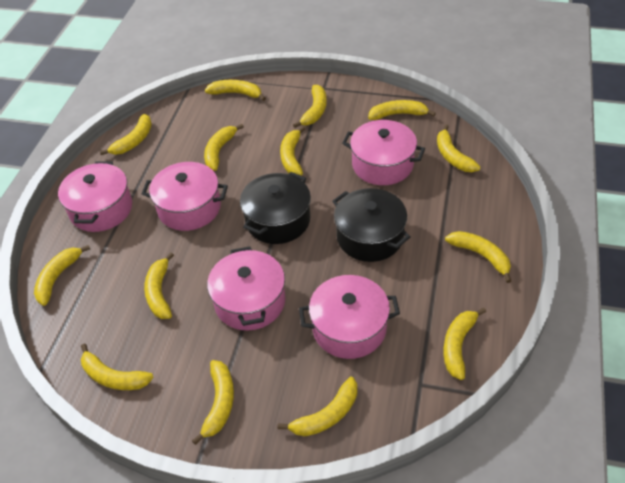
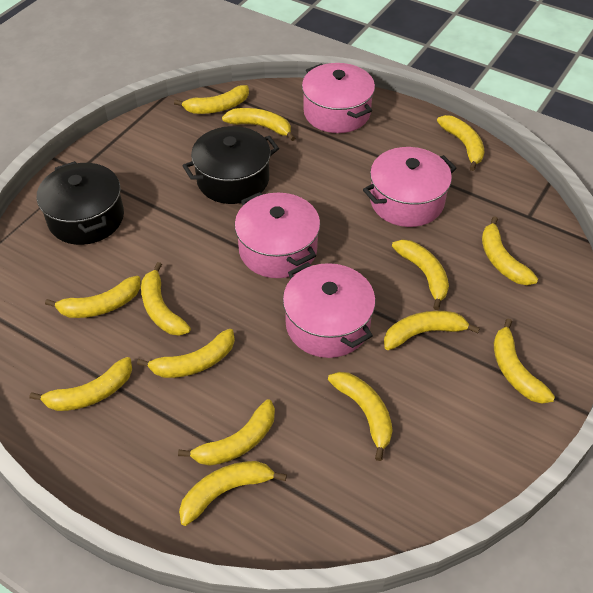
pink pot: 5 -> 4

